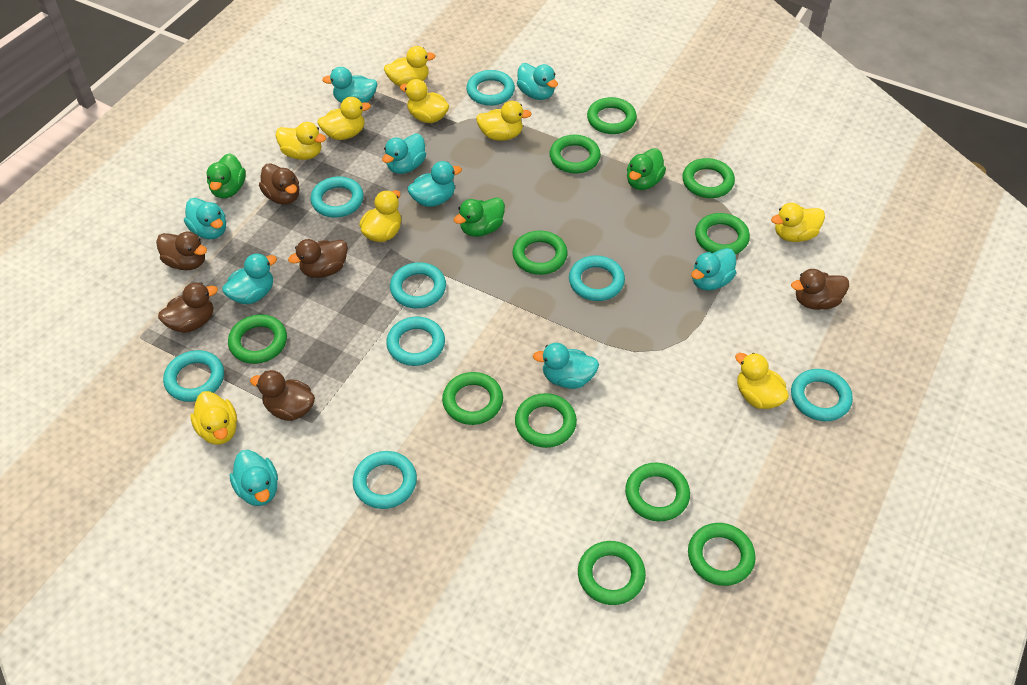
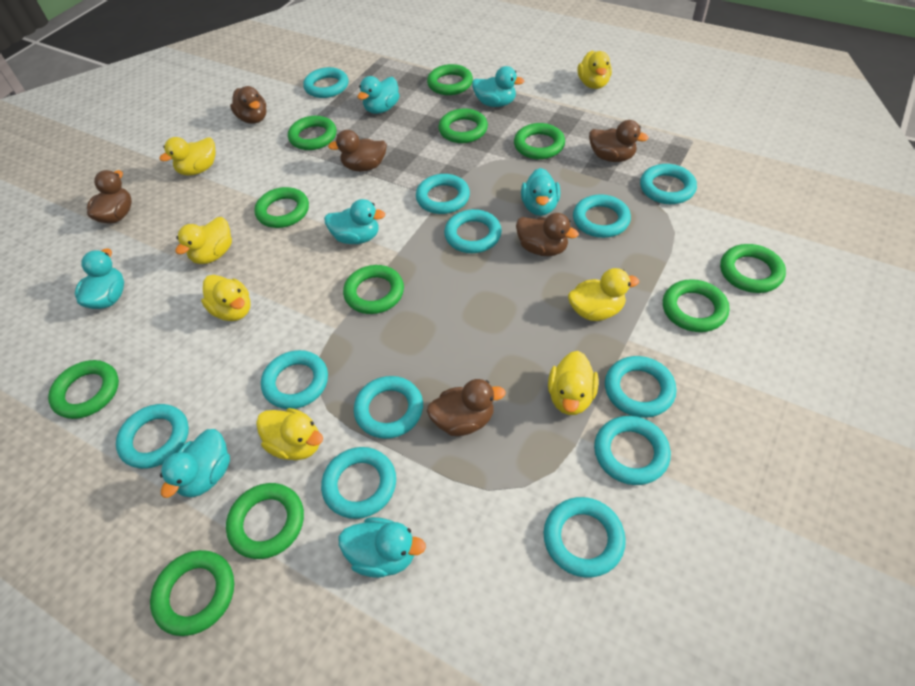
green duck: 3 -> 0
turquoise duck: 9 -> 7
turquoise ring: 8 -> 12
yellow duck: 9 -> 7

